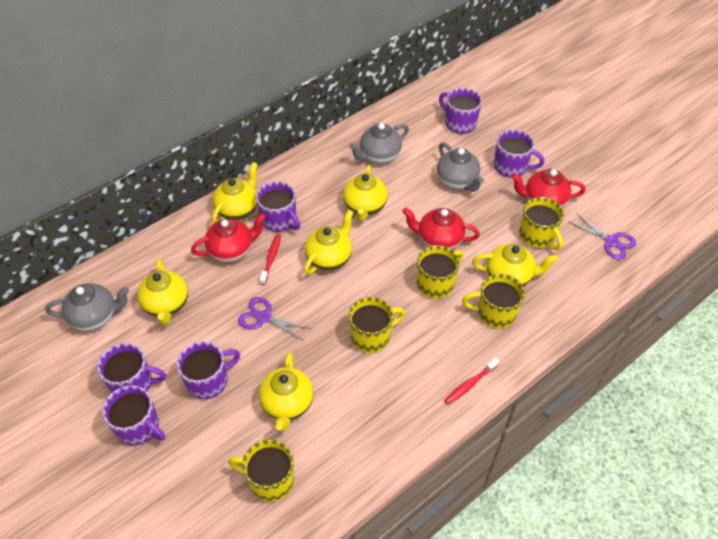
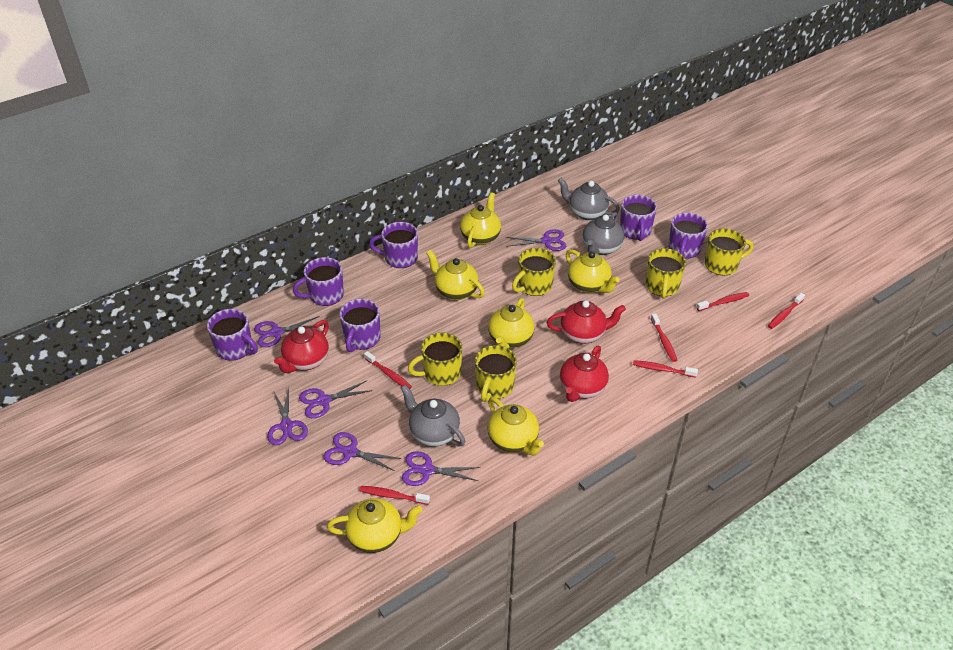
purple scissors: 2 -> 6
red toothbrush: 2 -> 6

